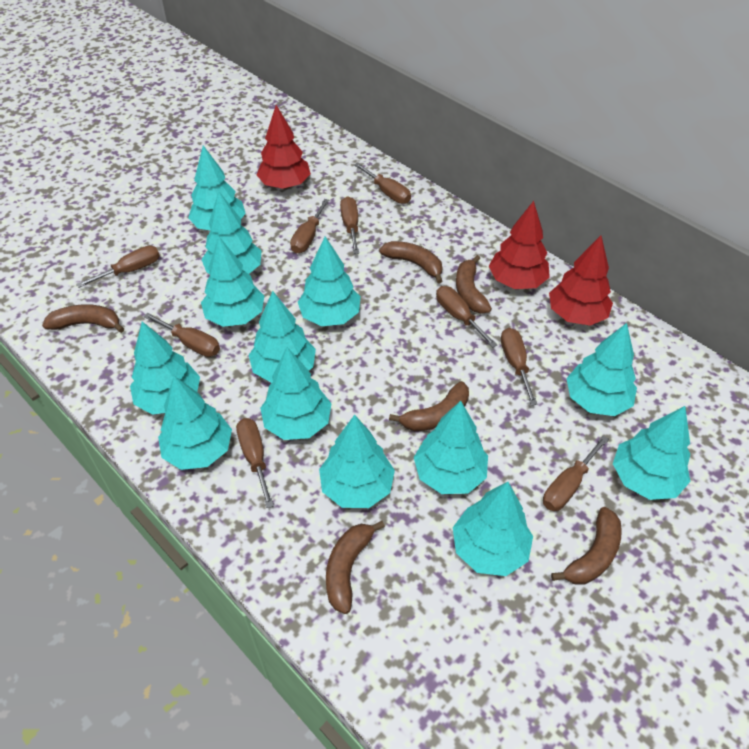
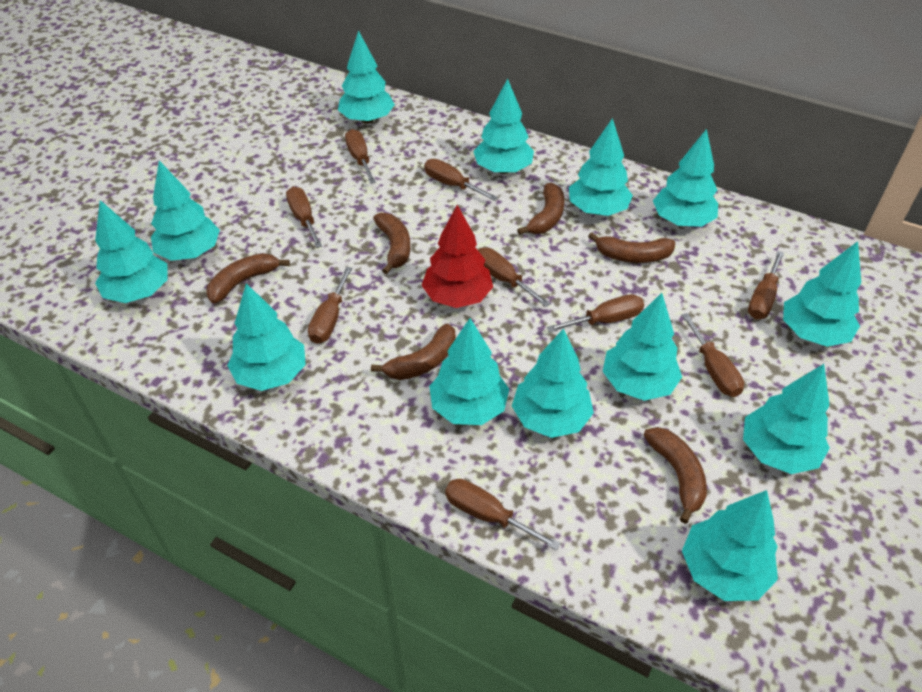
red tree: 3 -> 1

